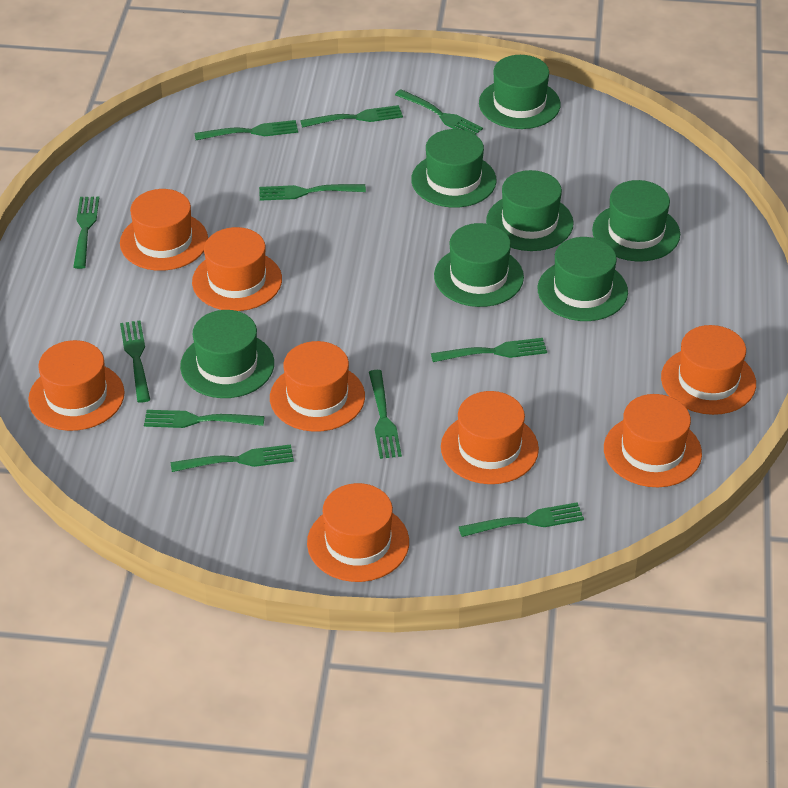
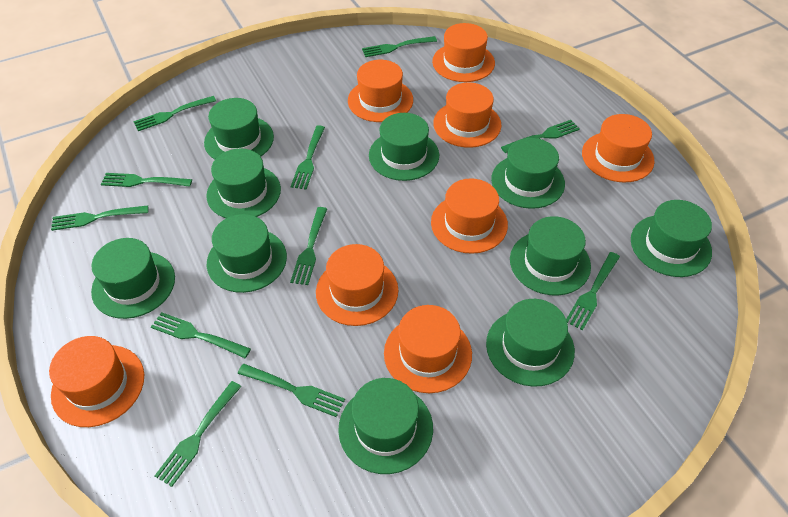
green hat: 7 -> 10

